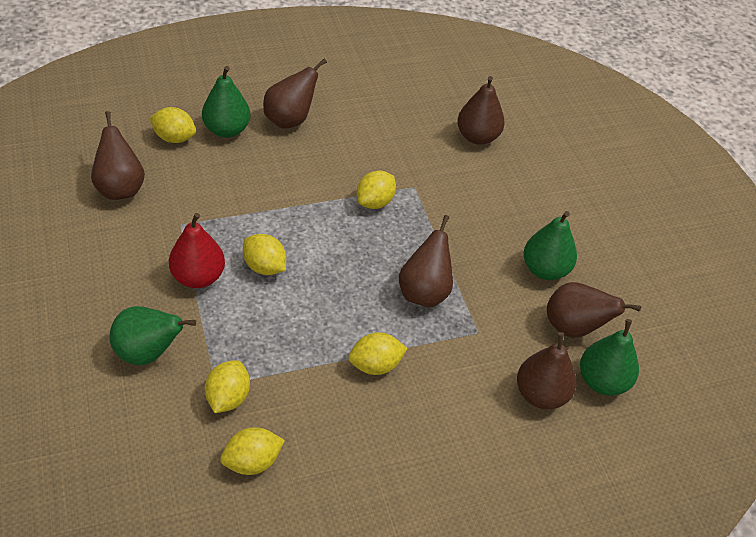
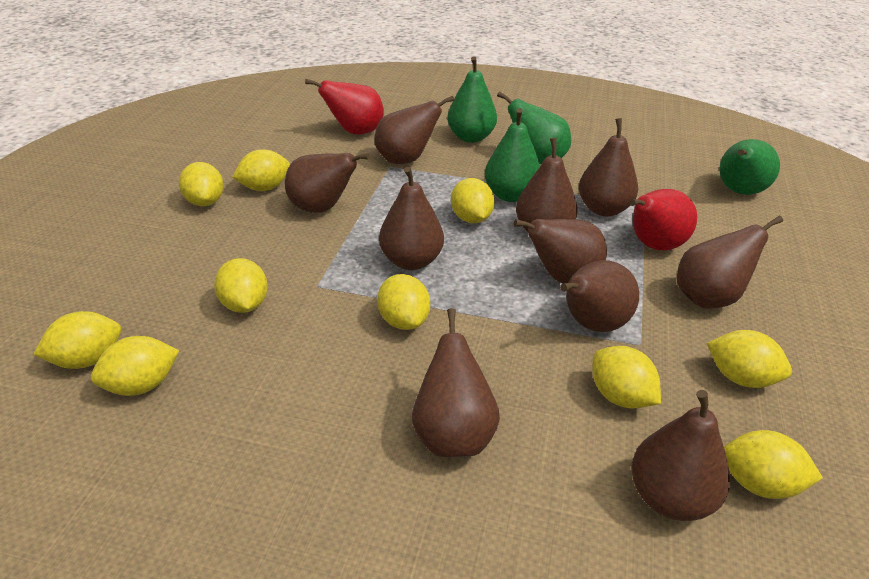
brown pear: 6 -> 10
red pear: 1 -> 2
yellow lemon: 6 -> 10

